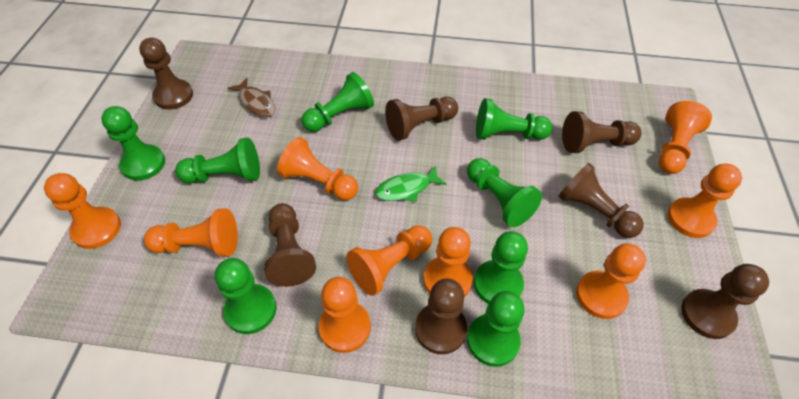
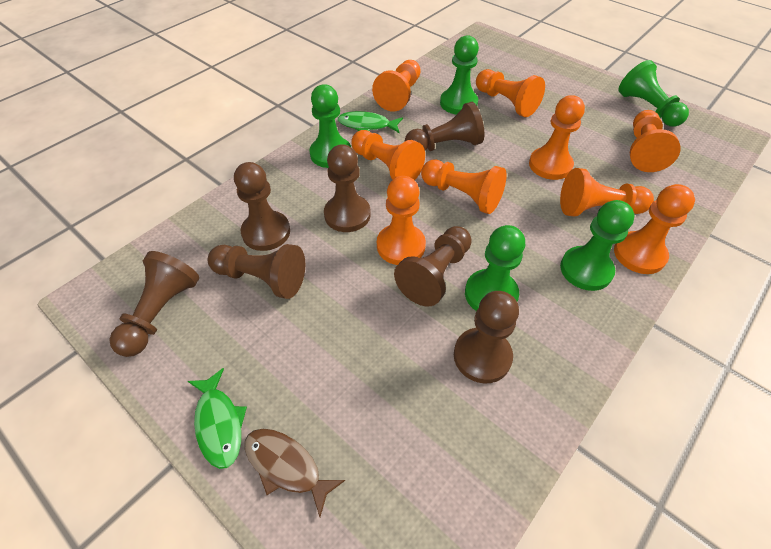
green fish: 1 -> 2
green pawn: 8 -> 5

